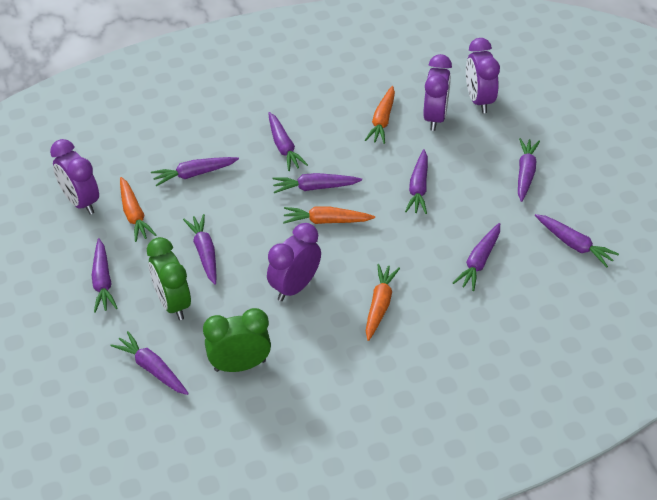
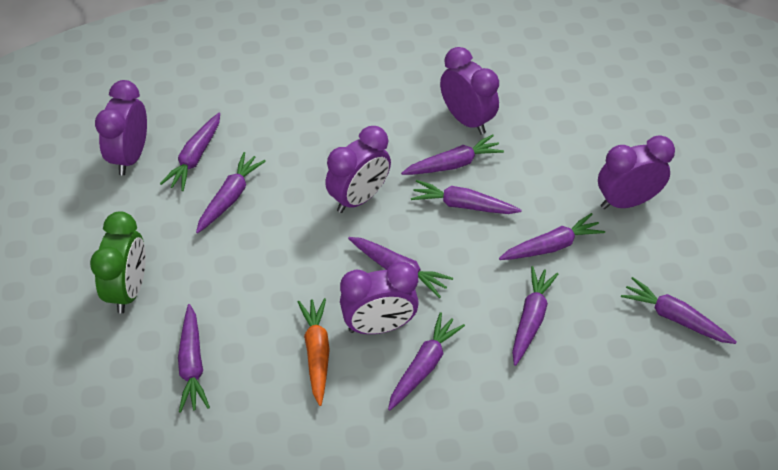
green clock: 2 -> 1
orange carrot: 4 -> 1
purple clock: 4 -> 5

